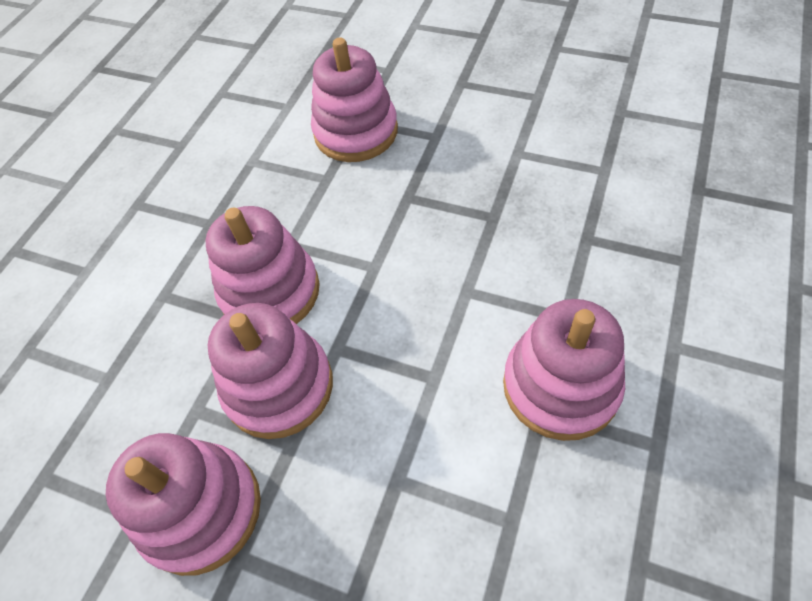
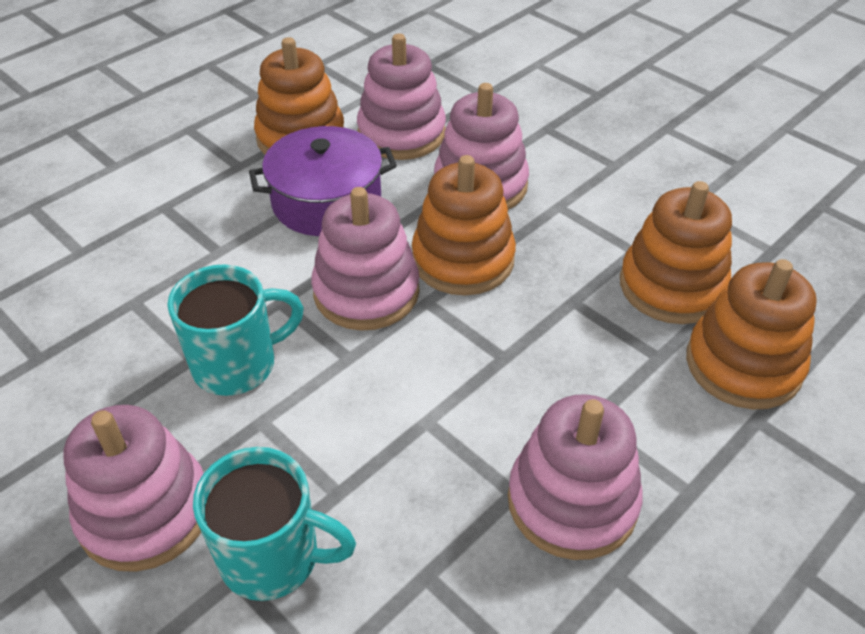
orange stacking toy: 0 -> 4
purple pot: 0 -> 1
turquoise mug: 0 -> 2

